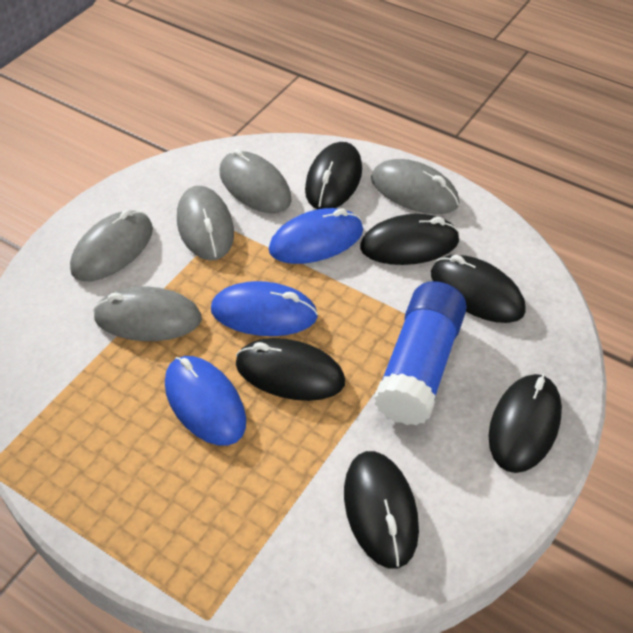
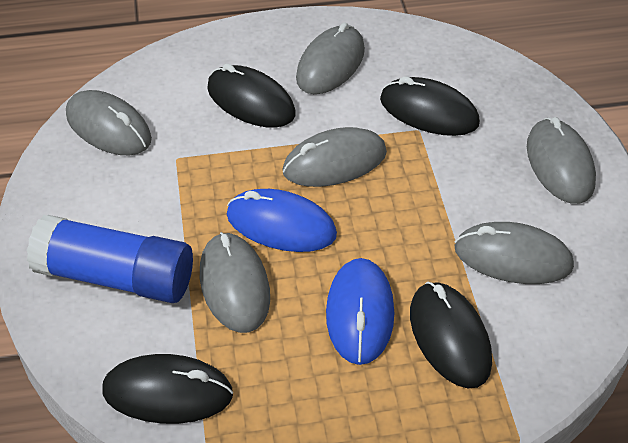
black mouse: 6 -> 4
blue mouse: 3 -> 2
grey mouse: 5 -> 6

